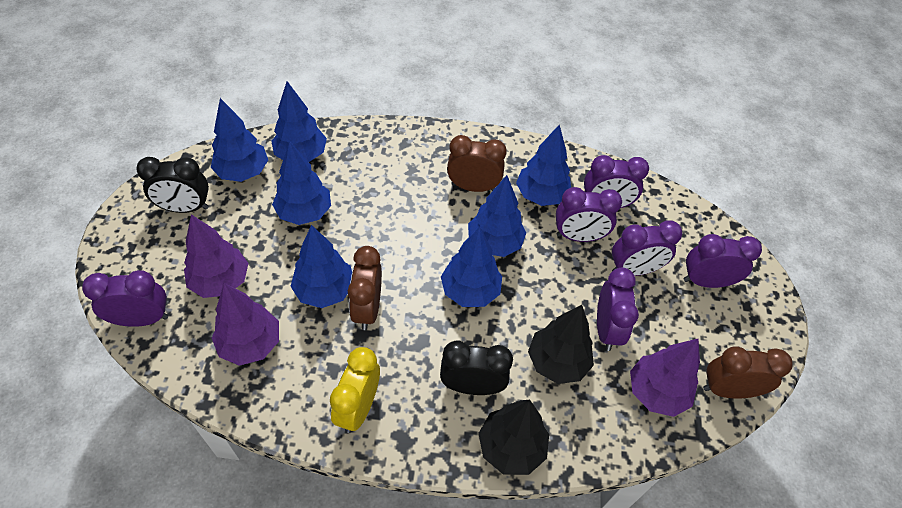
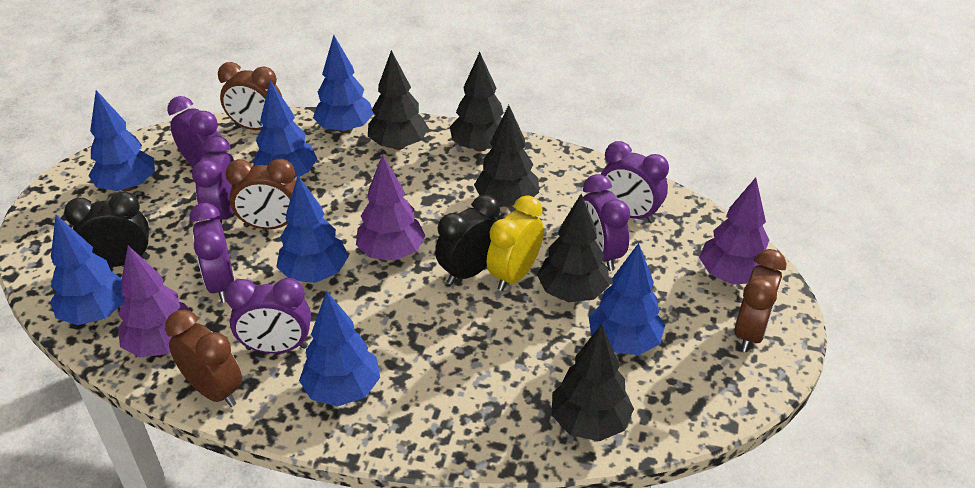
black tree: 2 -> 5
brown clock: 3 -> 4

